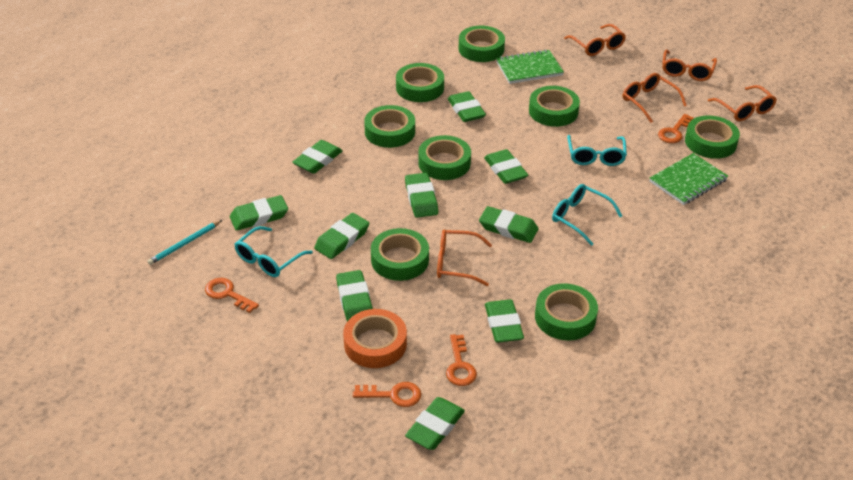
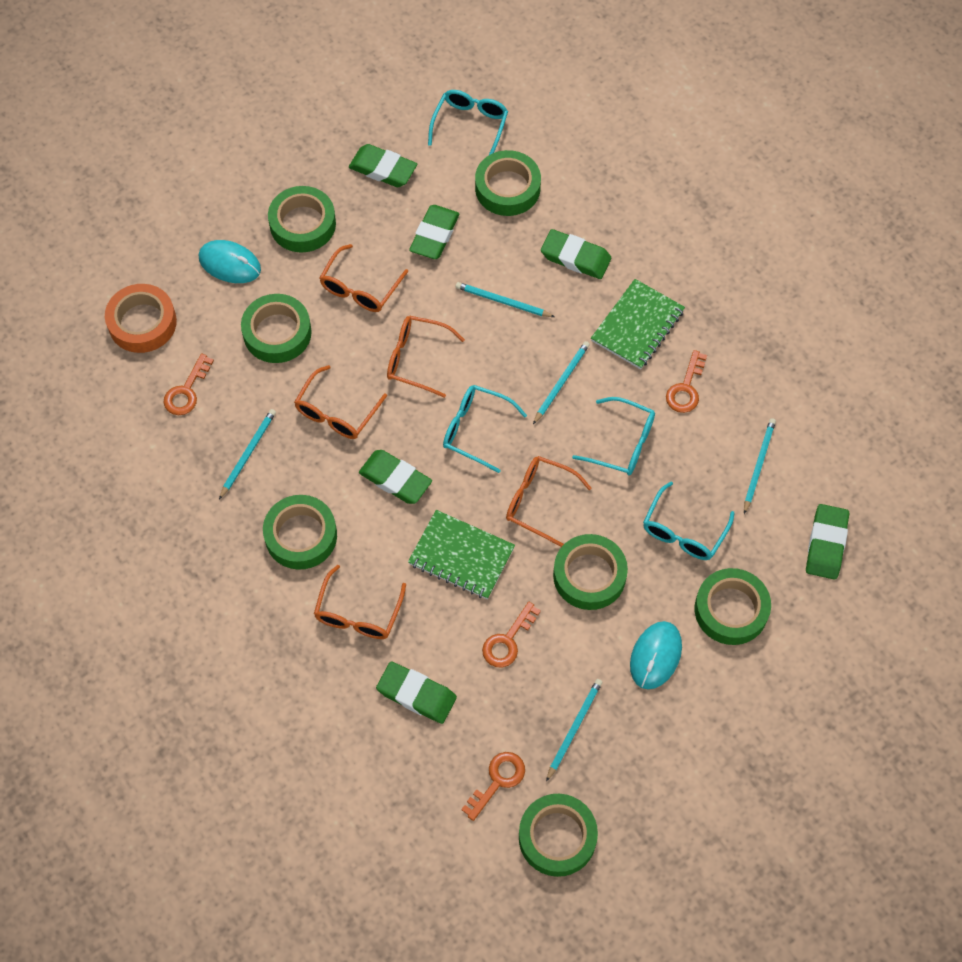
green eraser: 10 -> 6
green tape: 8 -> 7
turquoise glasses: 3 -> 4
turquoise mouse: 0 -> 2
turquoise pencil: 1 -> 5

